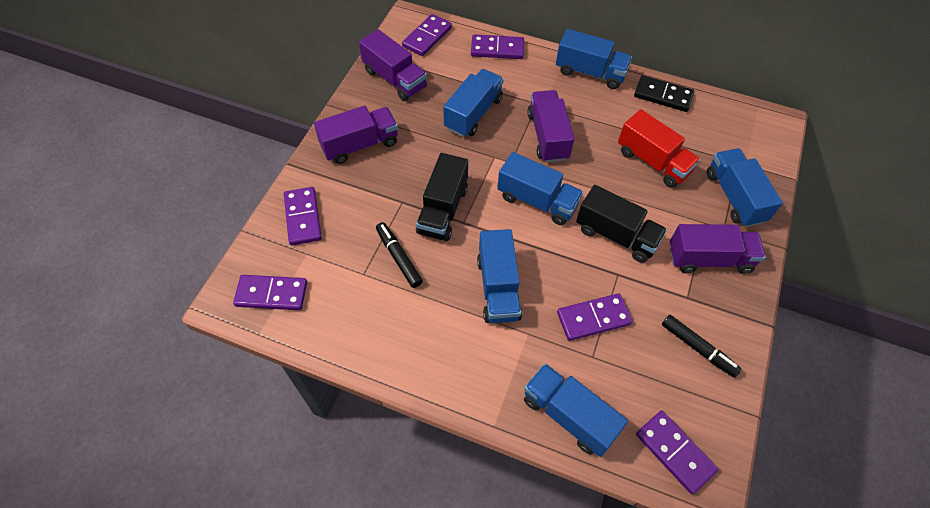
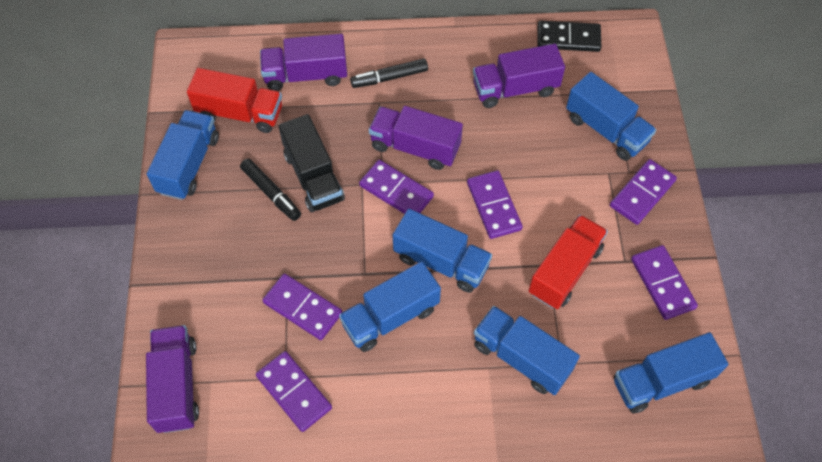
black truck: 2 -> 1
red truck: 1 -> 2

